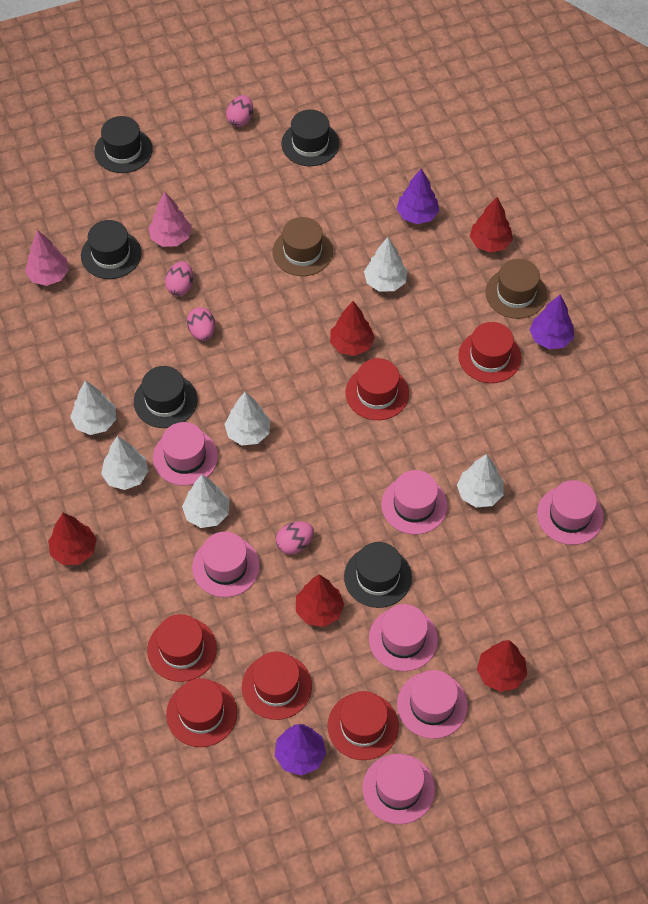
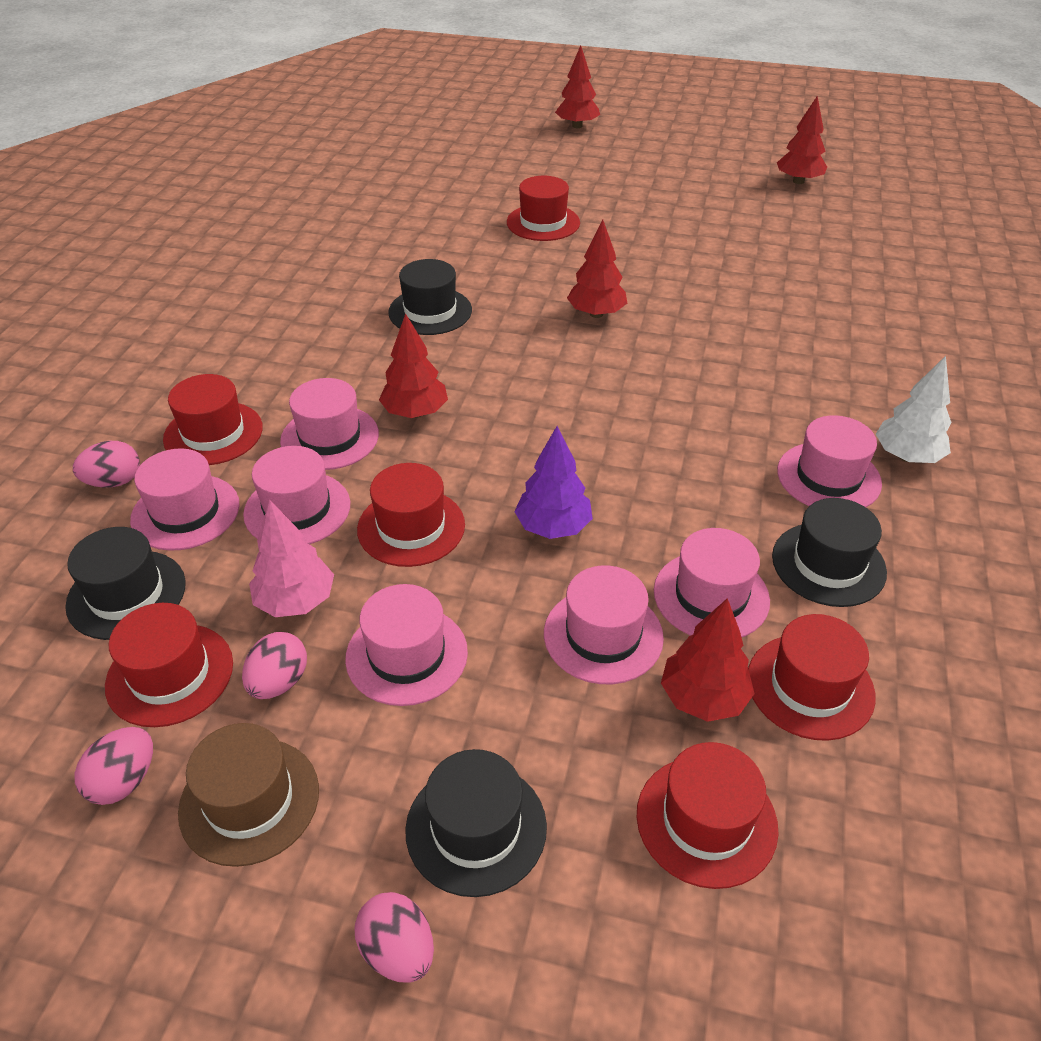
black hat: 5 -> 4
brown hat: 2 -> 1
pink tree: 2 -> 1
purple tree: 3 -> 1
white tree: 6 -> 1

